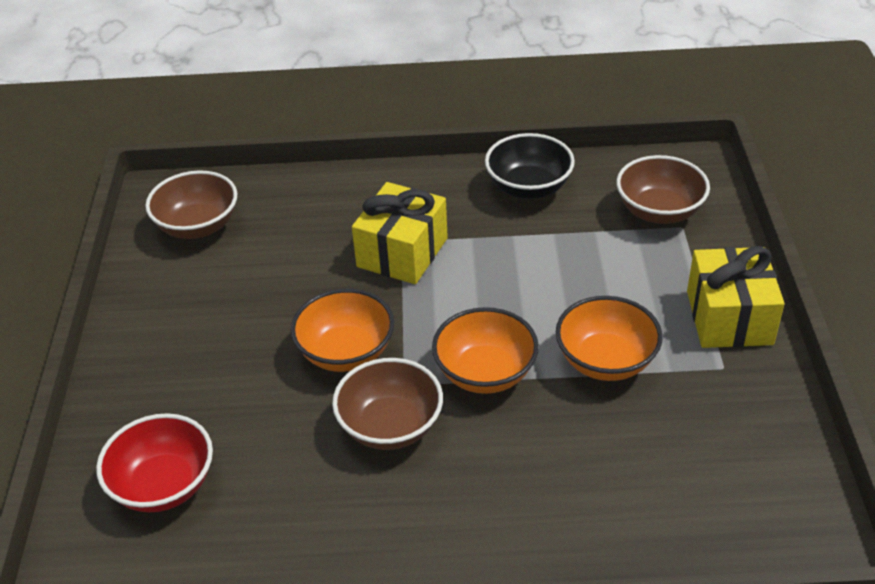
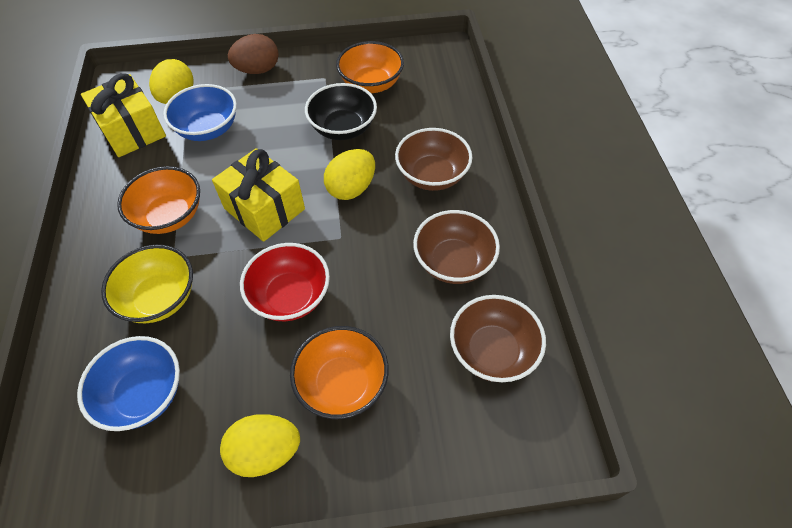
blue bowl: 0 -> 2
brown egg: 0 -> 1
yellow bowl: 0 -> 1
yellow egg: 0 -> 3

